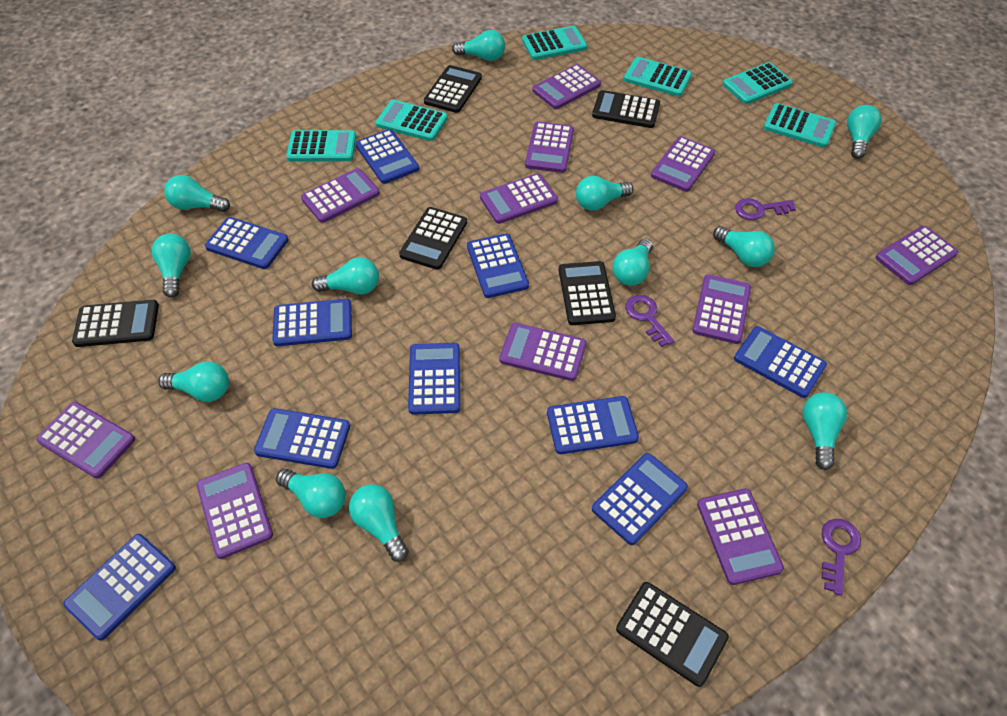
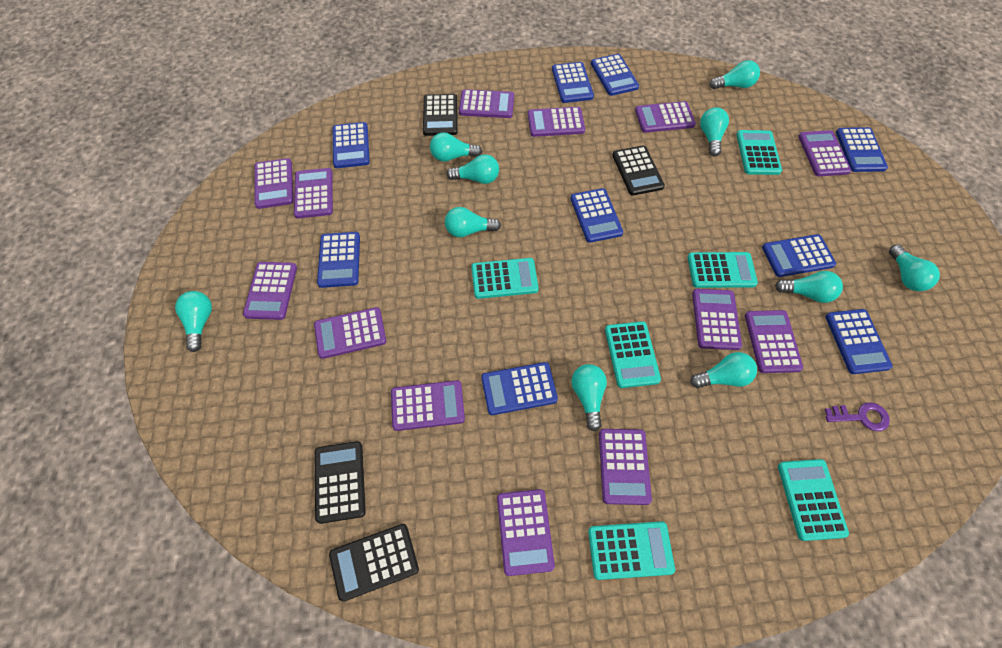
black calculator: 6 -> 4
blue calculator: 10 -> 9
purple calculator: 11 -> 13
purple key: 3 -> 1
turquoise light bulb: 12 -> 10

